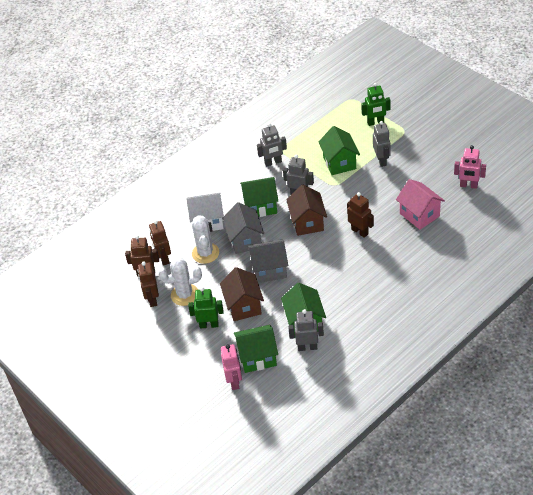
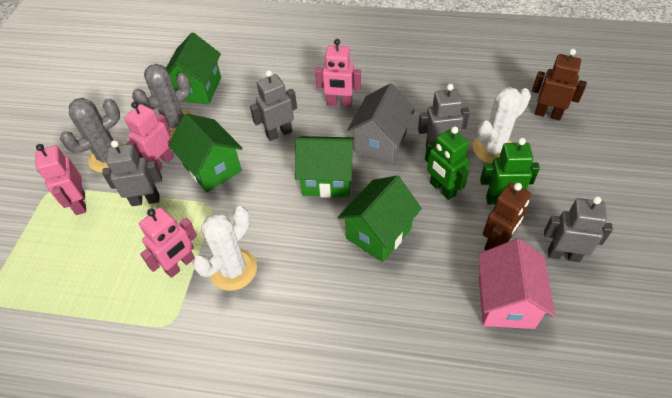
brown house: 2 -> 0
brown robot: 4 -> 2
grey cactus: 0 -> 2
grey house: 2 -> 1
pink robot: 2 -> 4
white house: 1 -> 0

